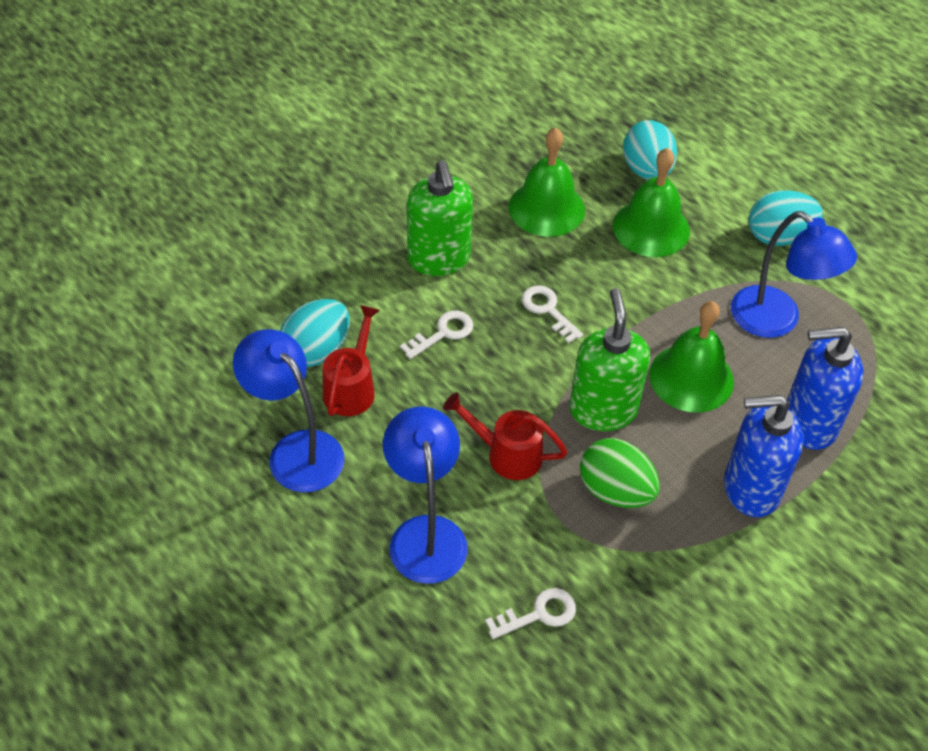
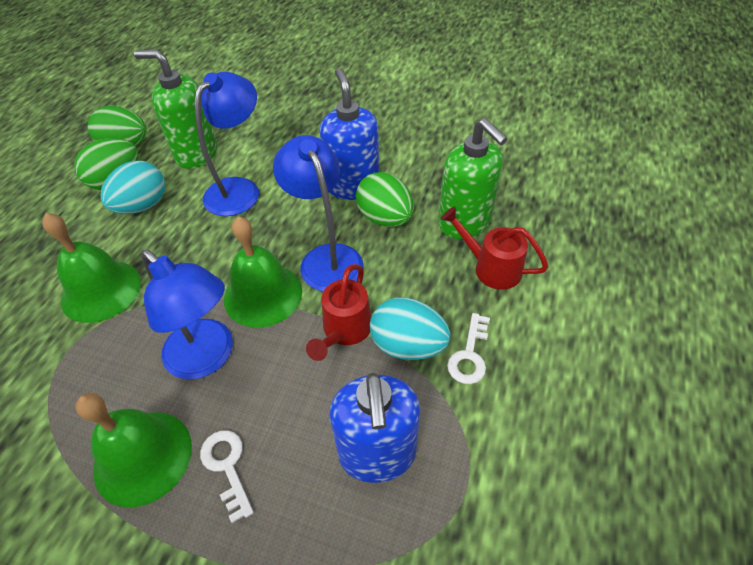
green egg: 1 -> 3
turquoise egg: 3 -> 2
white key: 3 -> 2

